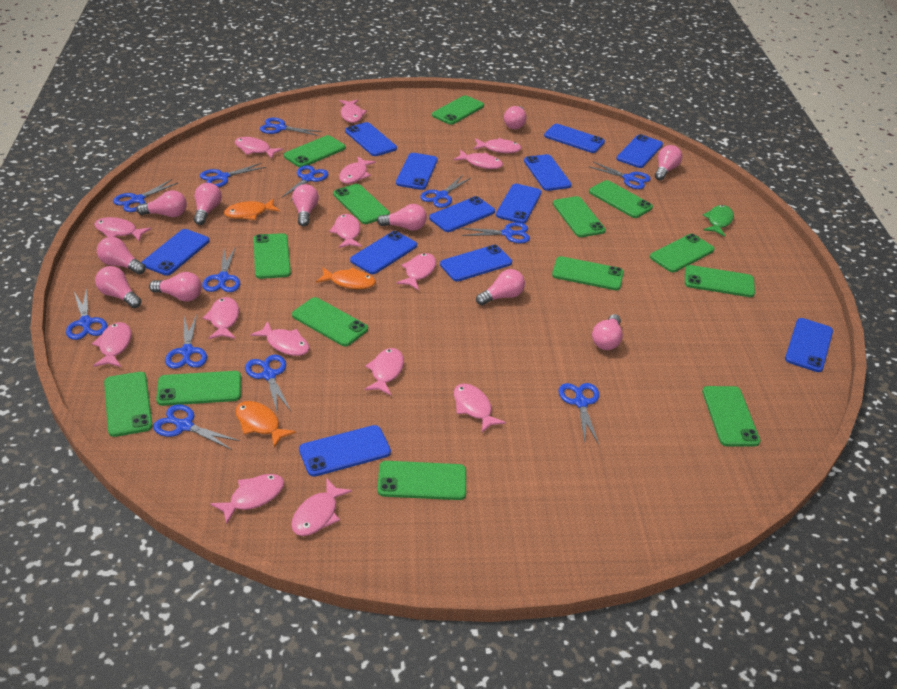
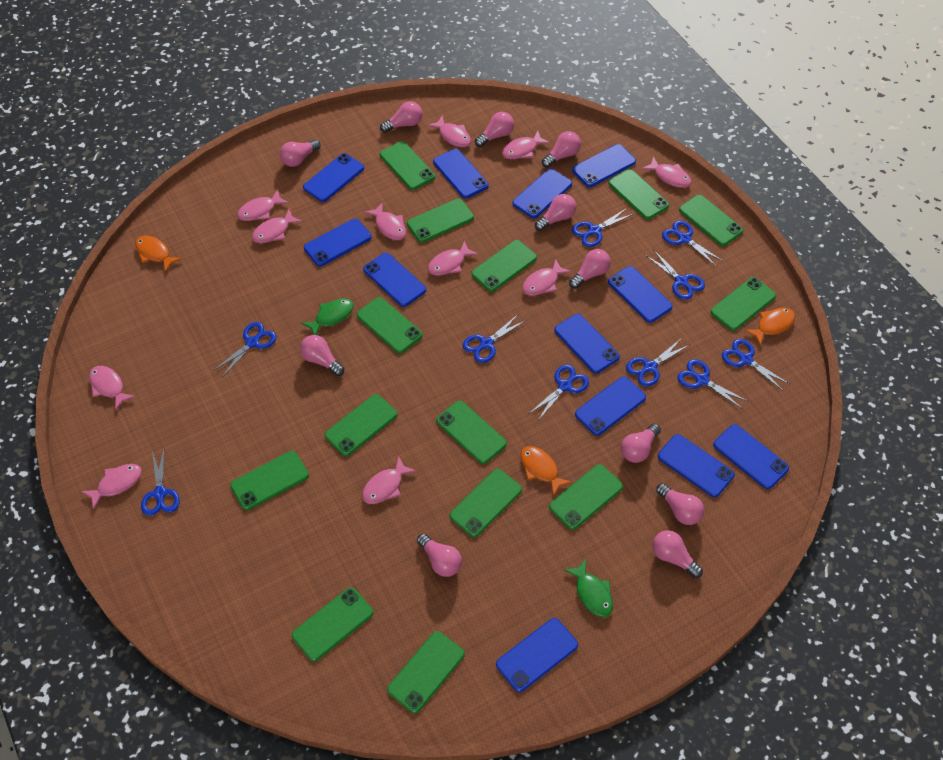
blue scissors: 13 -> 10
green fish: 1 -> 2
pink fish: 15 -> 11

